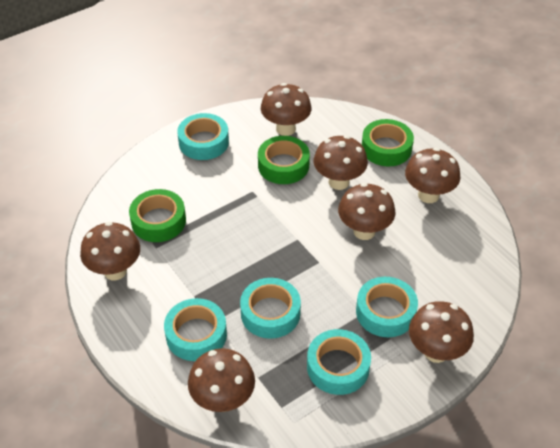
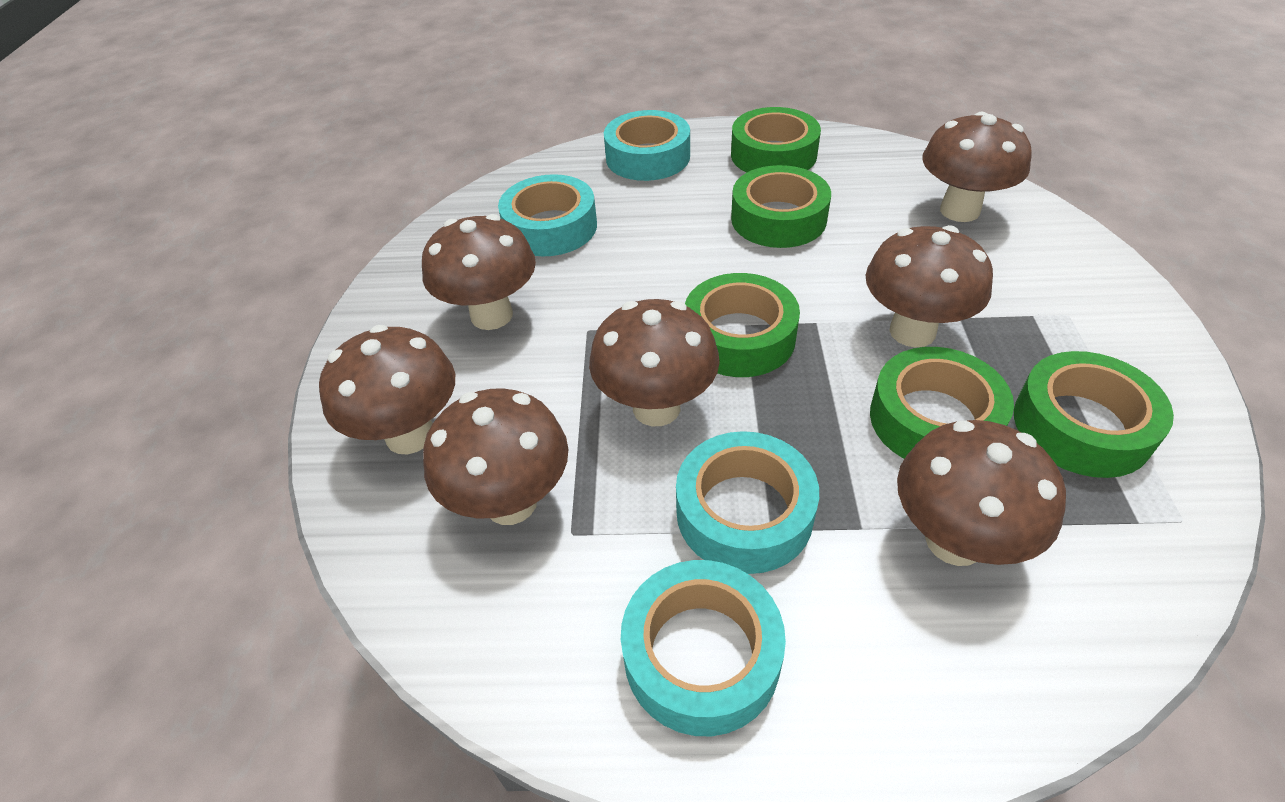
green tape: 3 -> 5
turquoise tape: 5 -> 4

